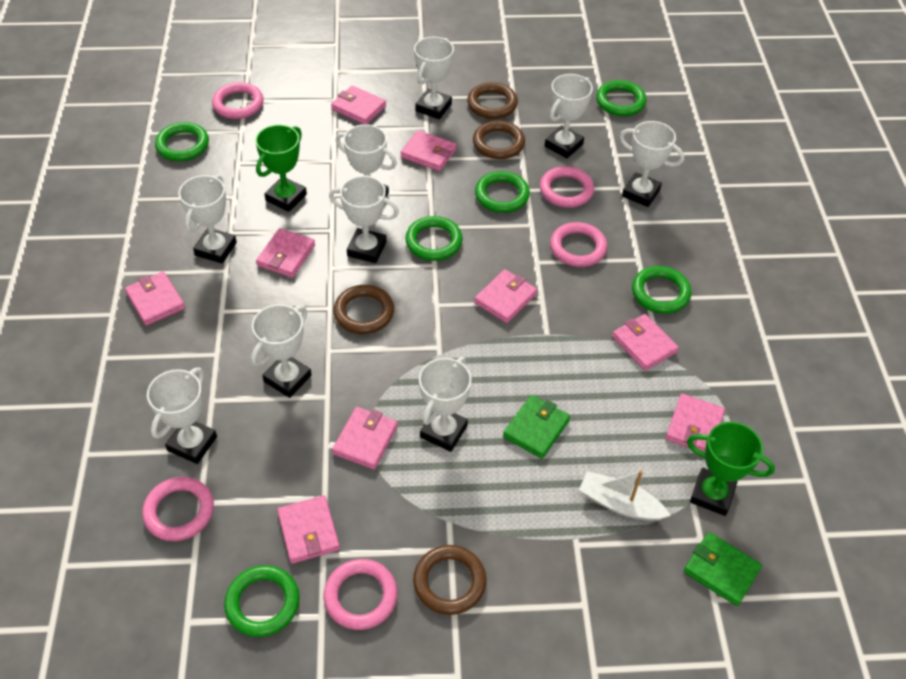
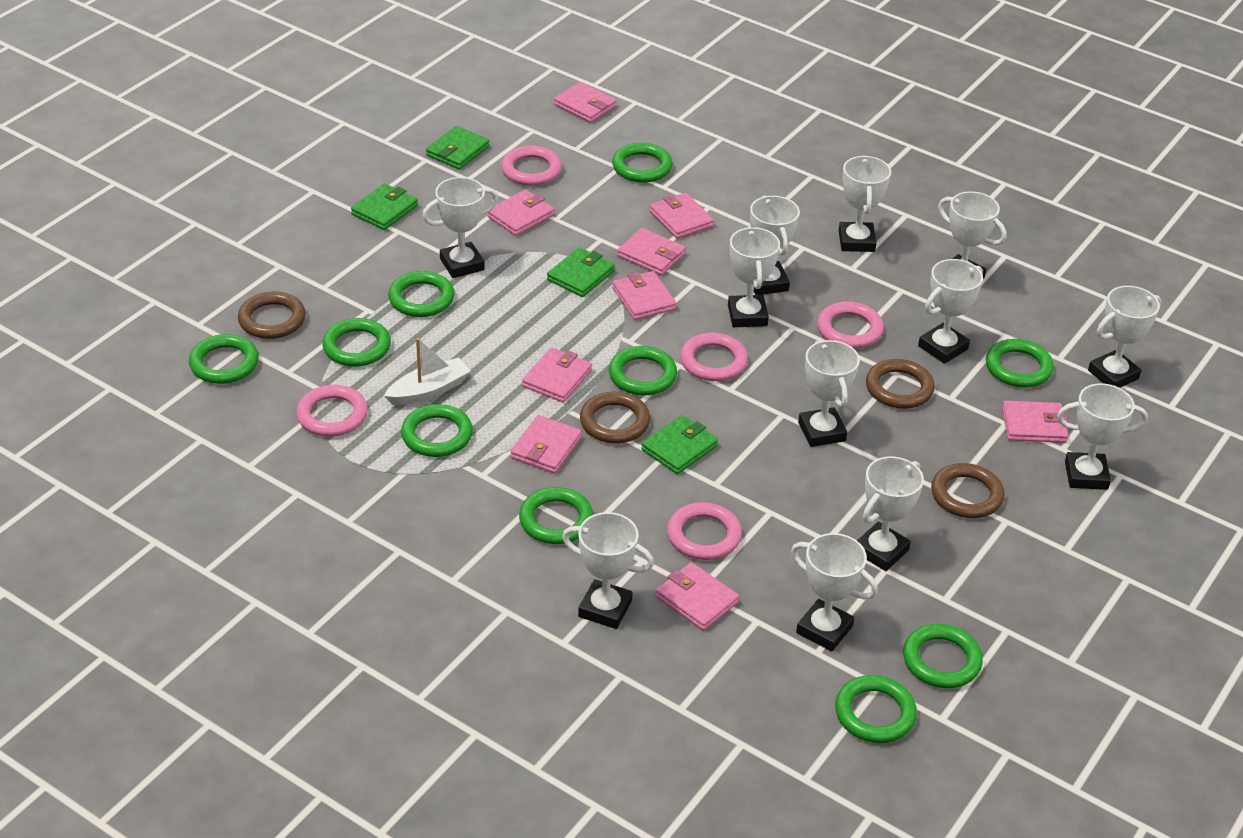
green ring: 6 -> 10
green trophy: 2 -> 0
green wallet: 2 -> 4
white trophy: 9 -> 12

